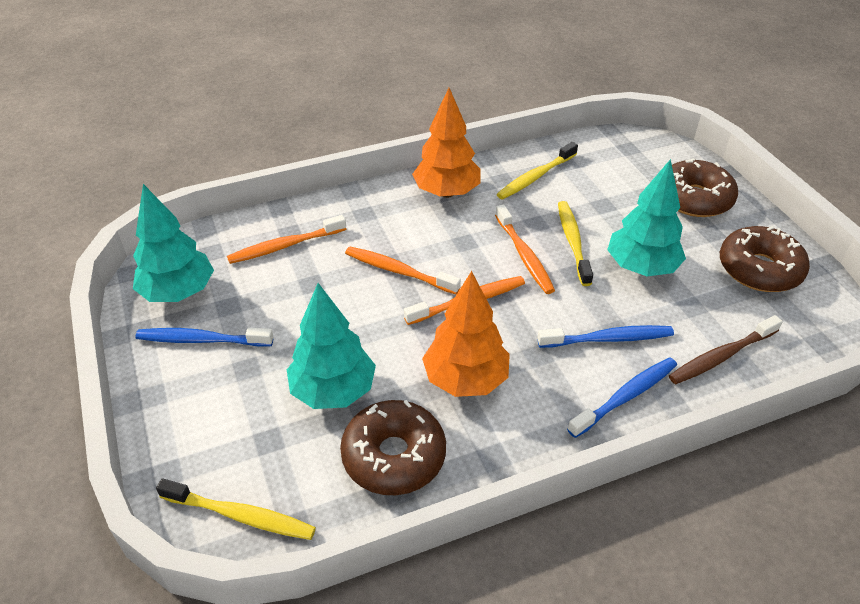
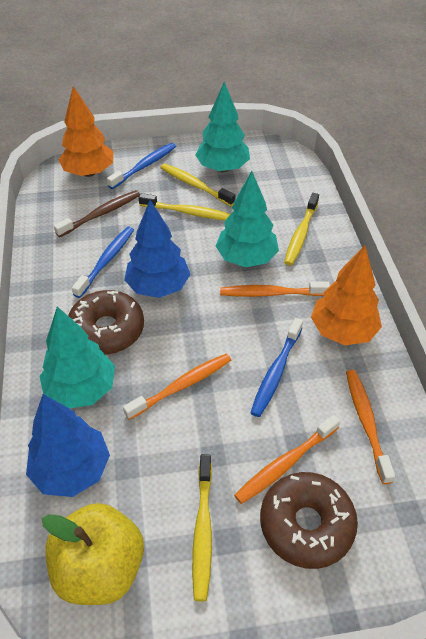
blue tree: 0 -> 2
brown donut: 3 -> 2
yellow apple: 0 -> 1
yellow toothbrush: 3 -> 4

